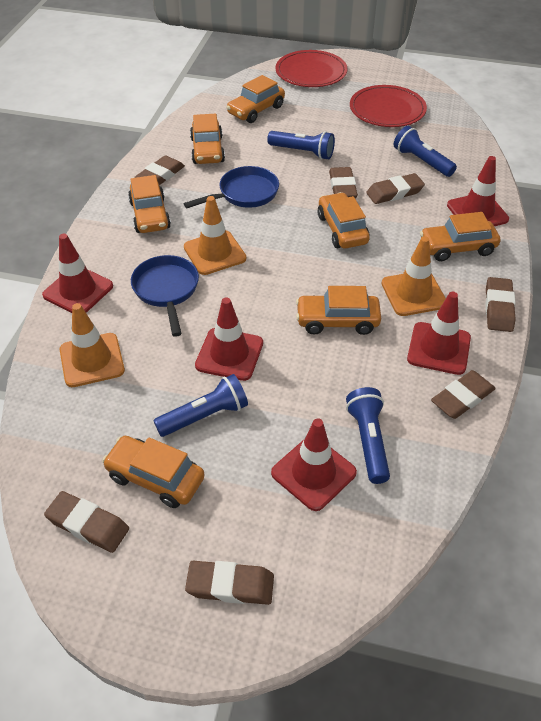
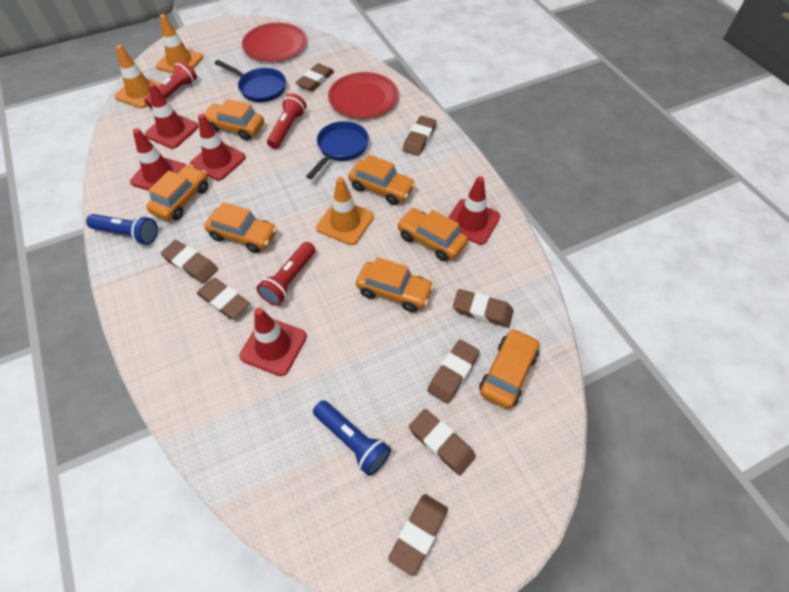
blue flashlight: 4 -> 2
brown eraser: 7 -> 8
red flashlight: 0 -> 3

